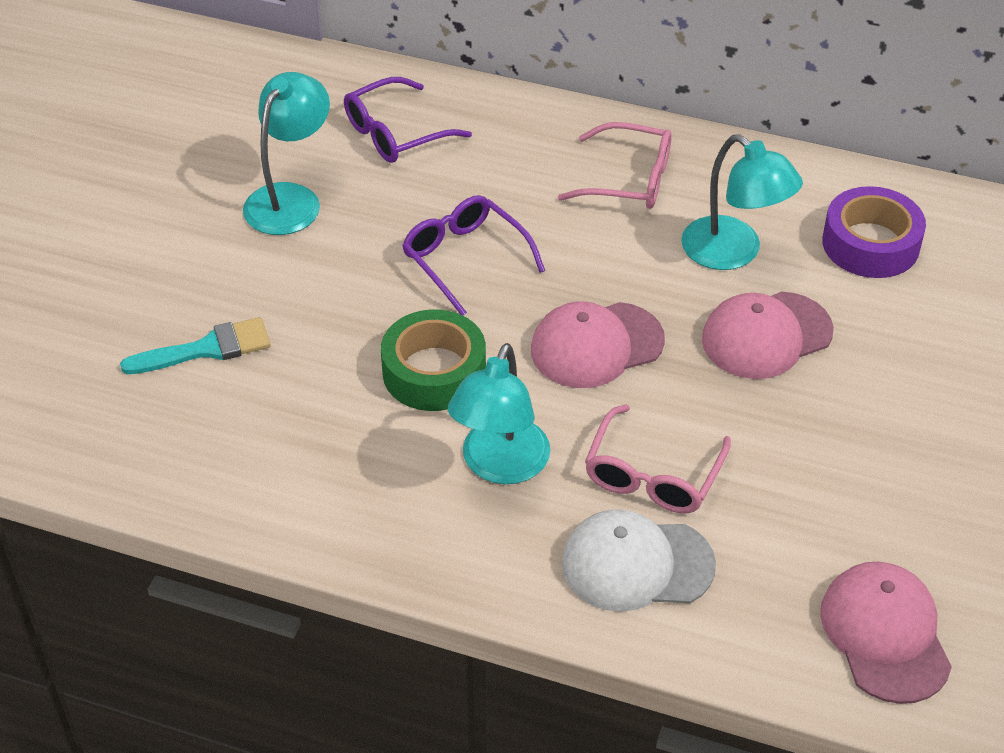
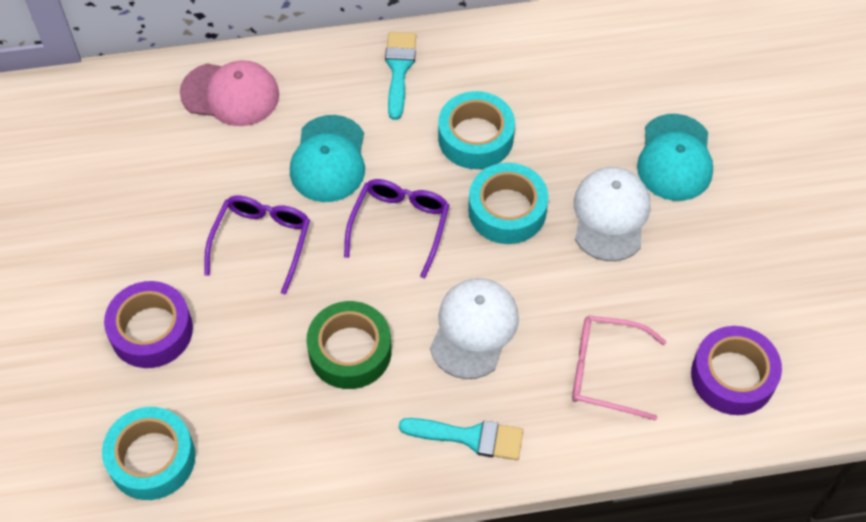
pink cap: 3 -> 1
pink glasses: 2 -> 1
purple tape: 1 -> 2
turquoise brush: 1 -> 2
turquoise cap: 0 -> 2
turquoise lamp: 3 -> 0
turquoise tape: 0 -> 3
white cap: 1 -> 2

